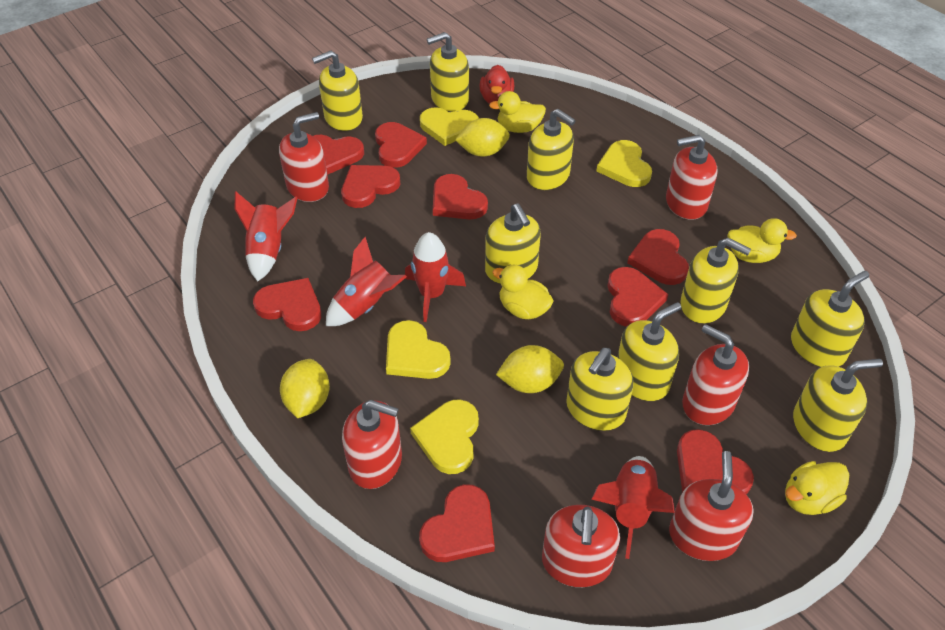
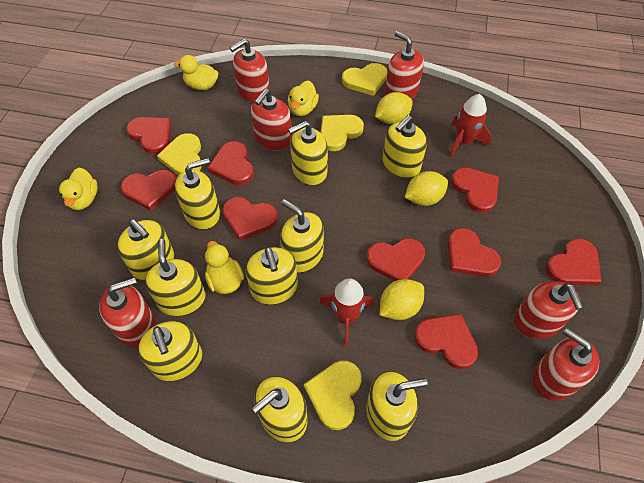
red duck: 1 -> 0
red rocket: 4 -> 2
yellow soap dispenser: 9 -> 10

